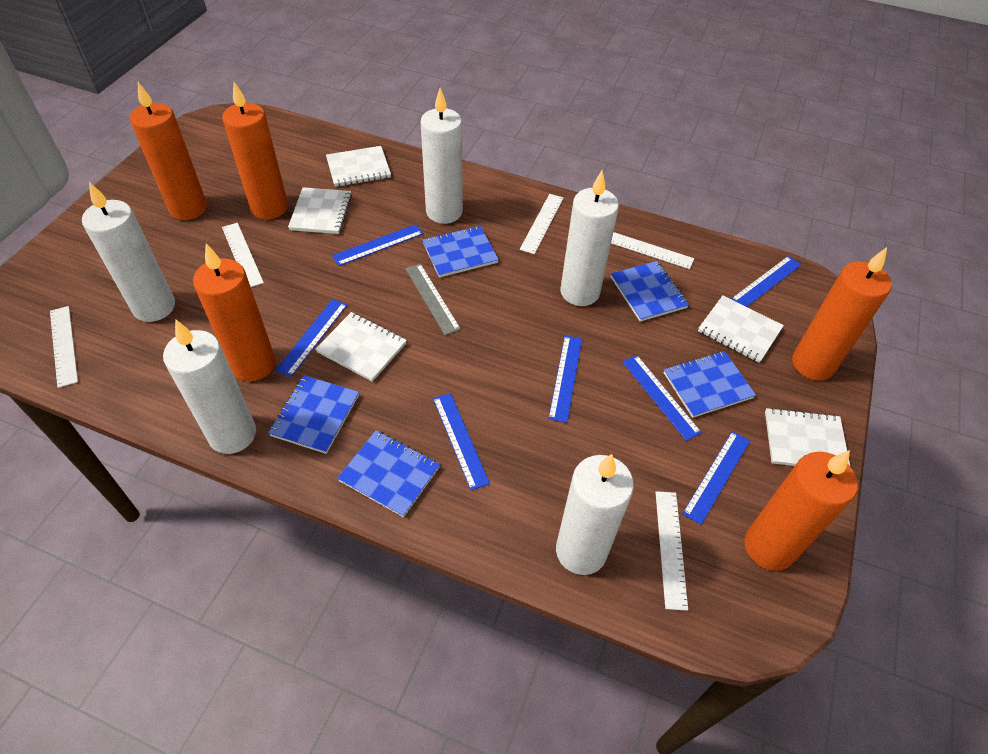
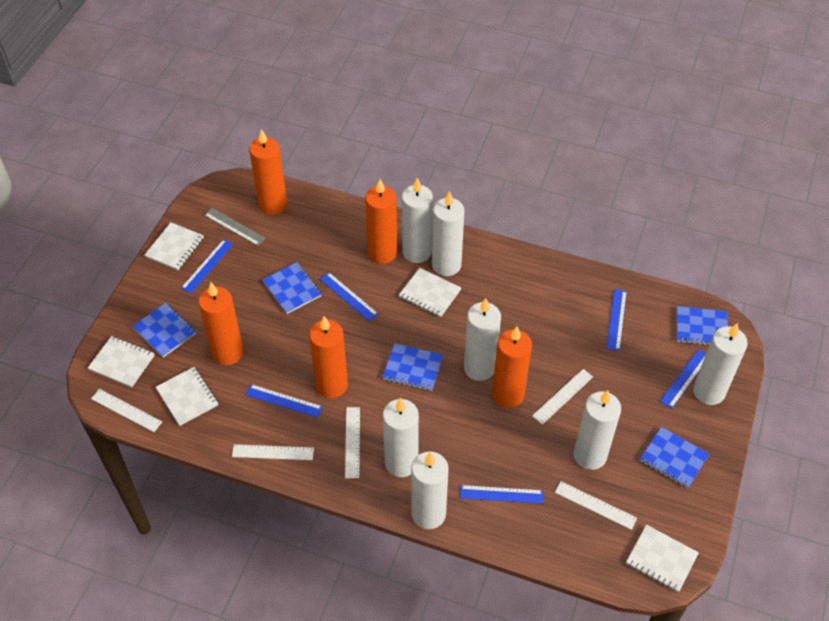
blue ruler: 7 -> 6
white candle: 5 -> 7

